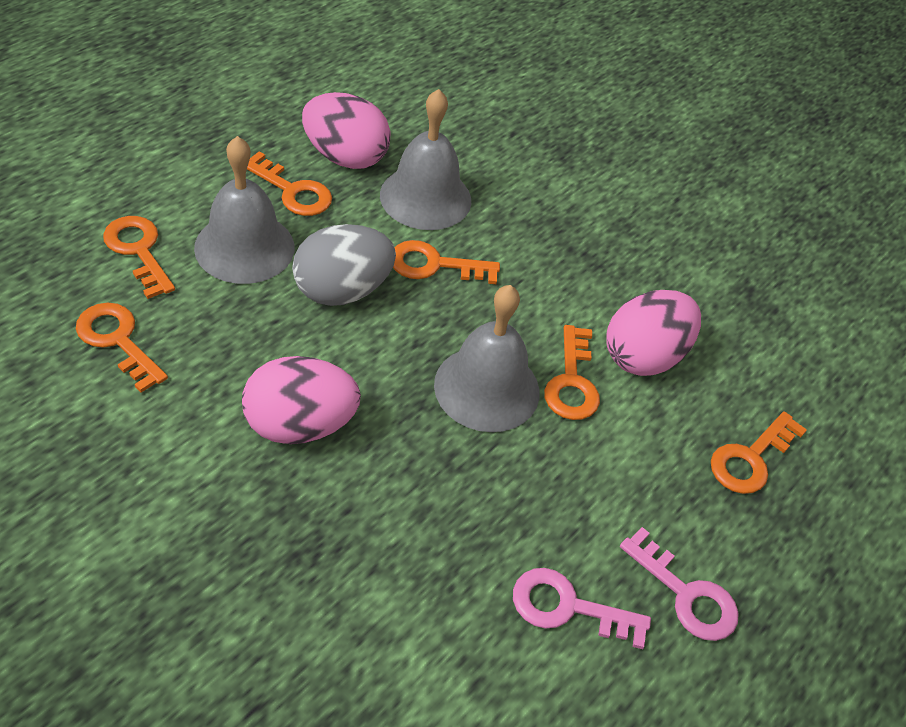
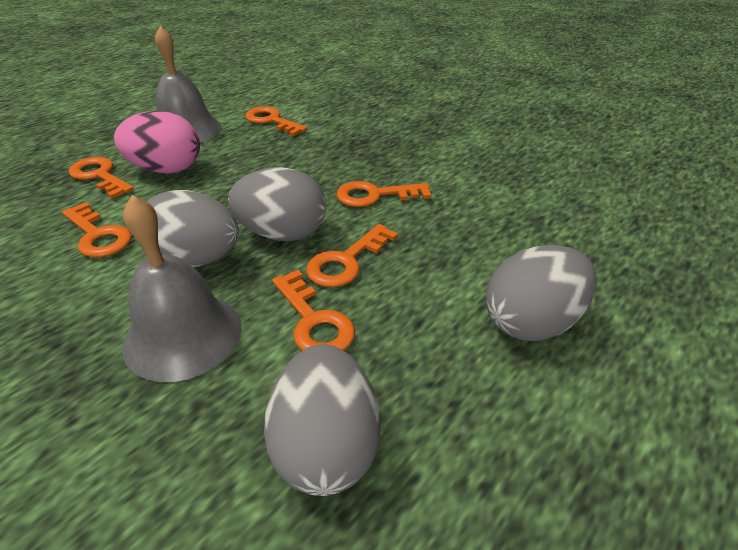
grey bell: 3 -> 2
grey egg: 1 -> 4
pink egg: 3 -> 1
pink key: 2 -> 0

